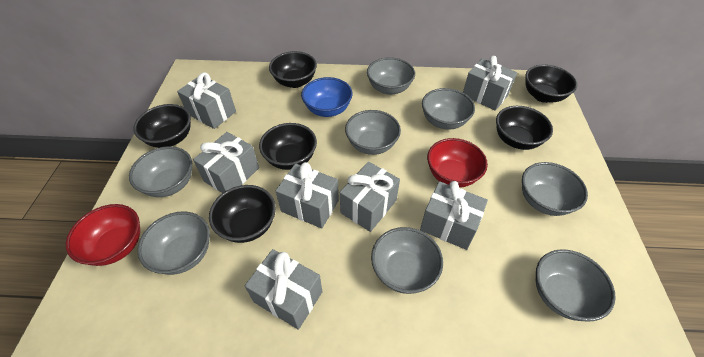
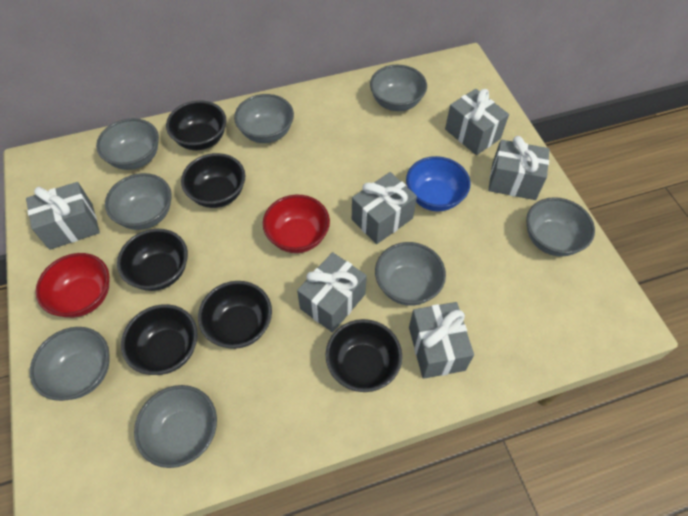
grey gift: 7 -> 6

